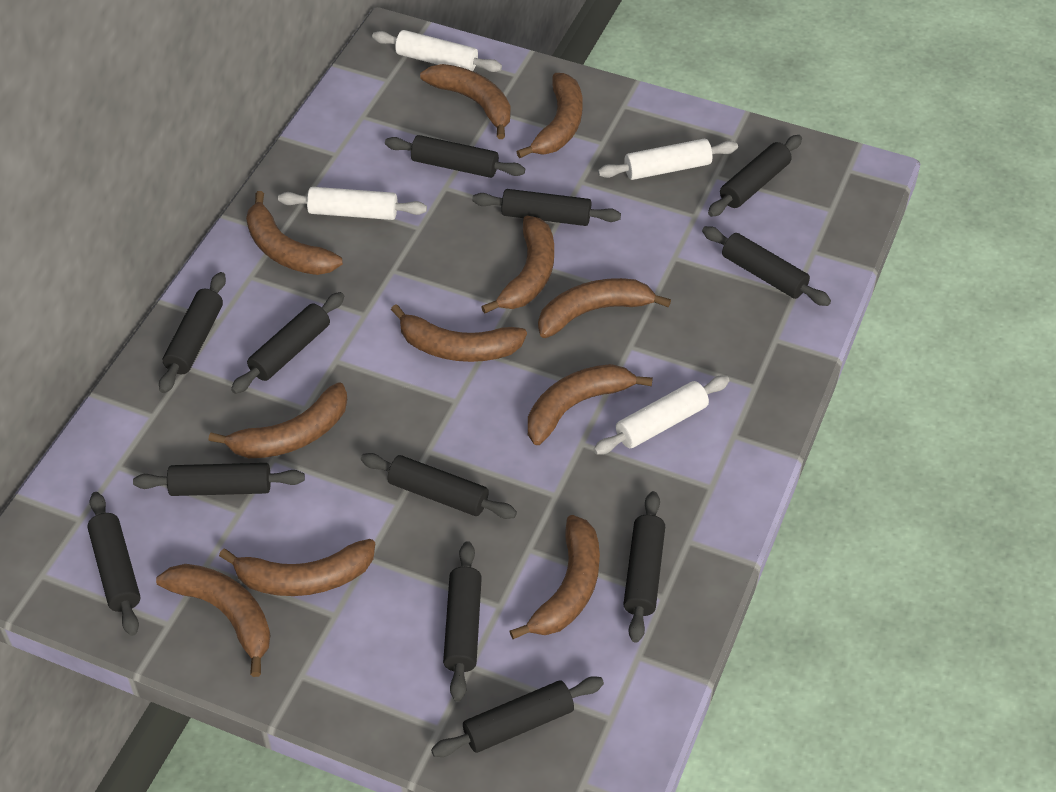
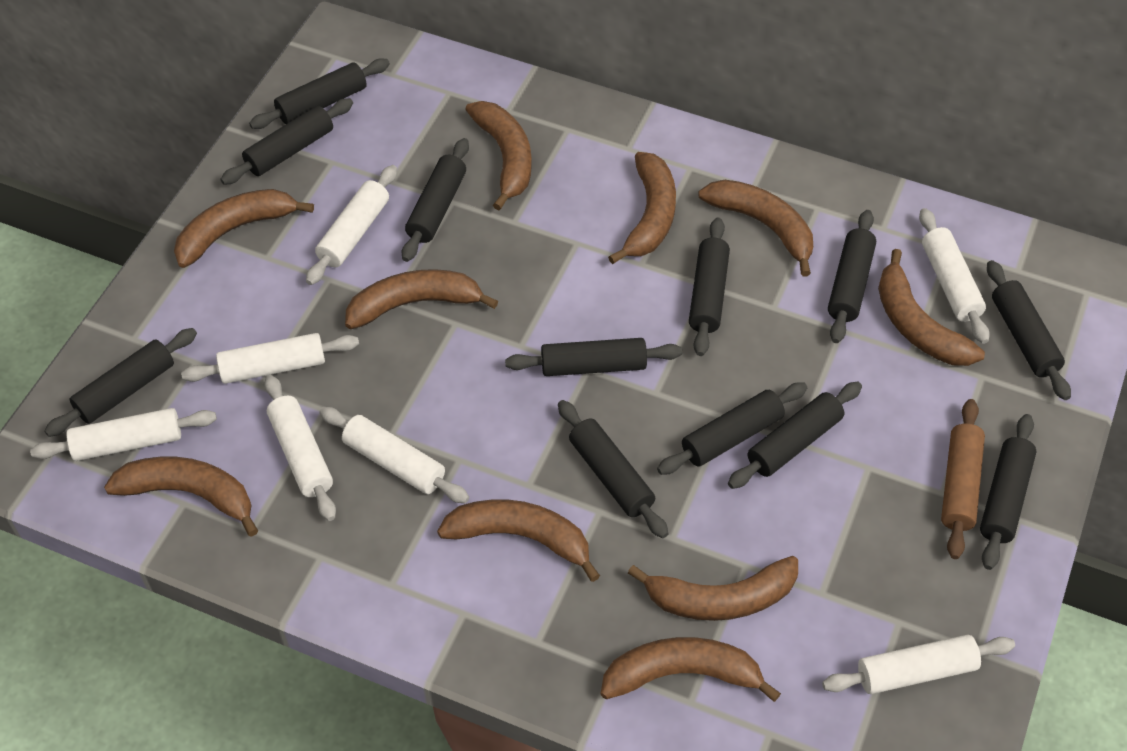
brown banana: 11 -> 10
brown rolling pin: 0 -> 1
white rolling pin: 4 -> 7

